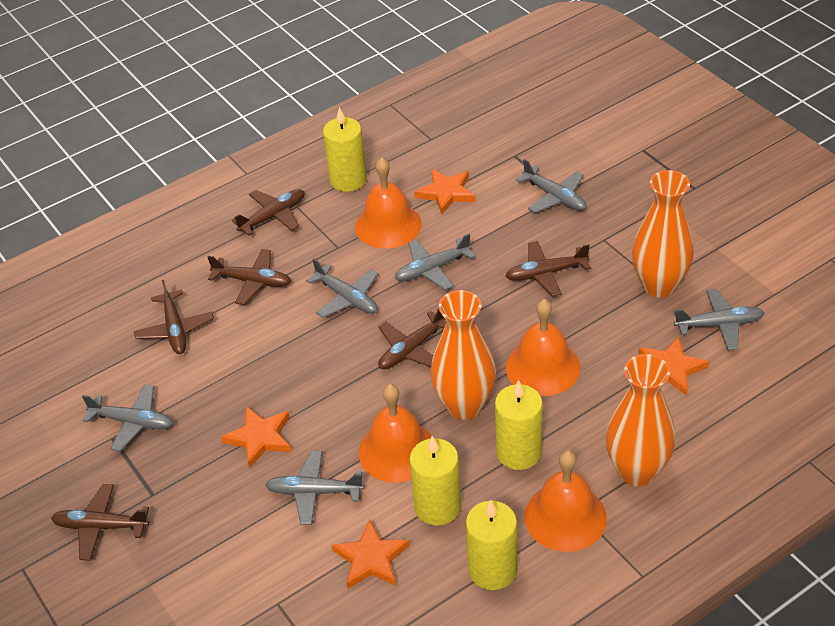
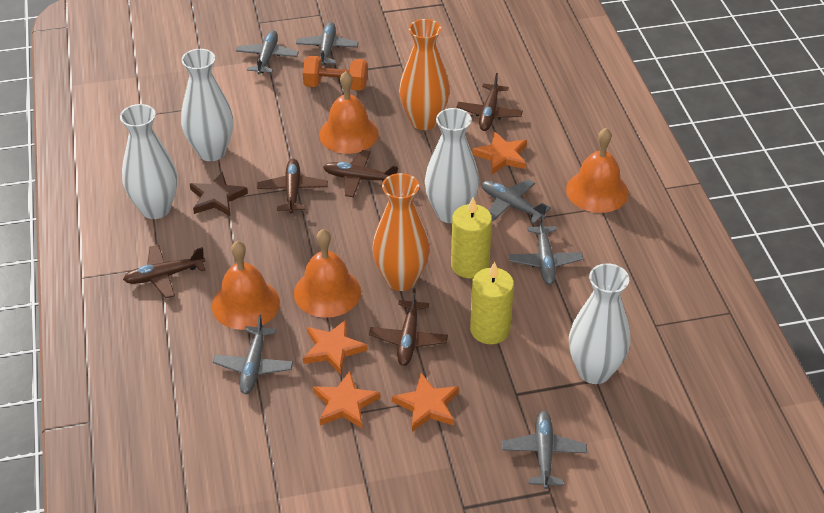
brown plane: 6 -> 5
brown star: 0 -> 1
orange dumbbell: 0 -> 1
orange vase: 3 -> 2
white vase: 0 -> 4
yellow candle: 4 -> 2

